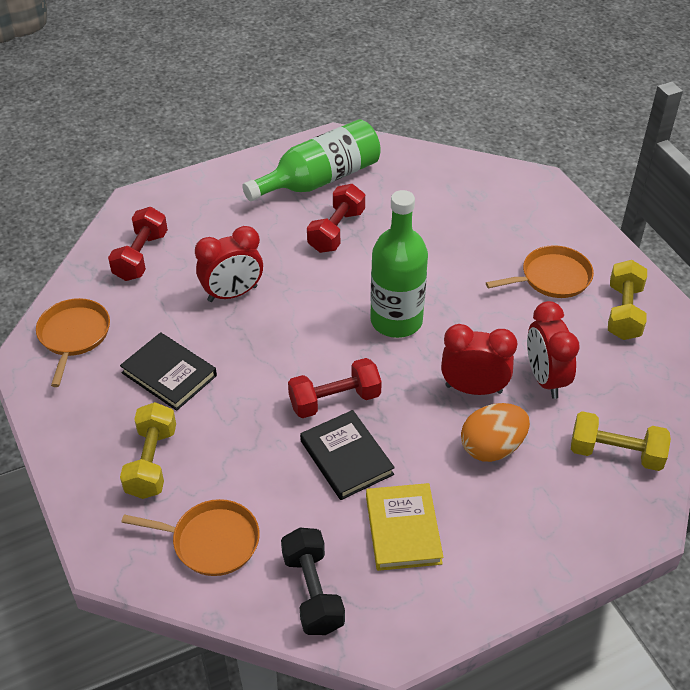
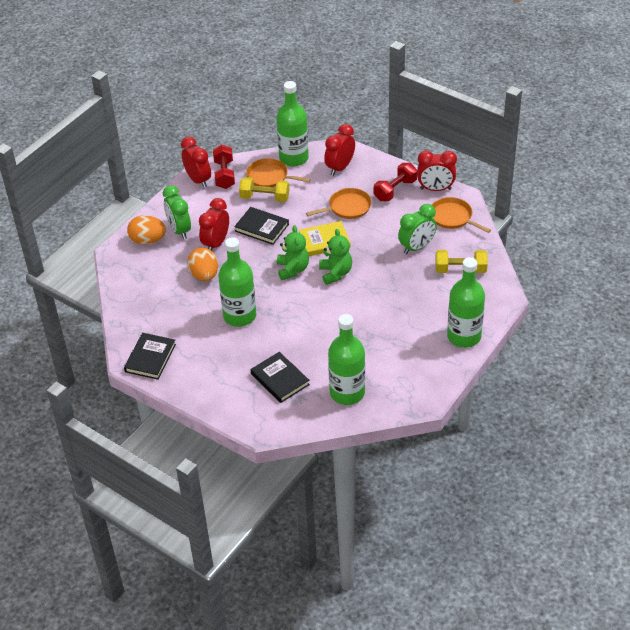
black book: 2 -> 3
black dumbbell: 1 -> 0
green bottle: 2 -> 4
green clock: 0 -> 2
green teddy bear: 0 -> 2
orange egg: 1 -> 2
red clock: 3 -> 4
red dumbbell: 3 -> 2
yellow dumbbell: 3 -> 2

